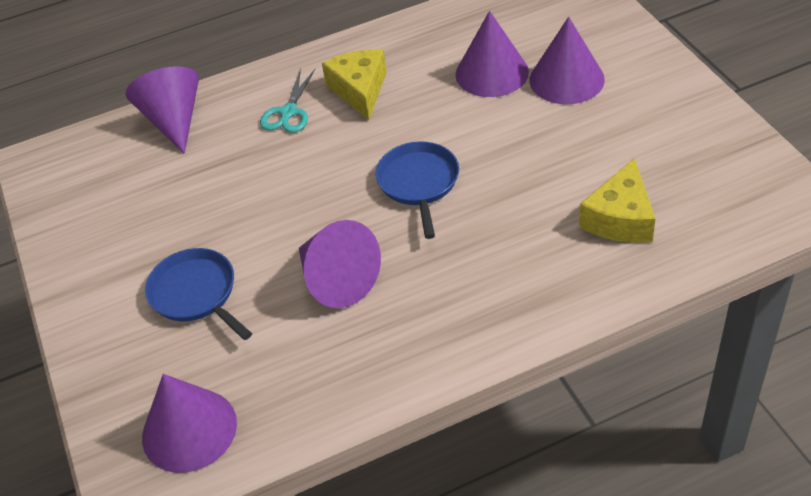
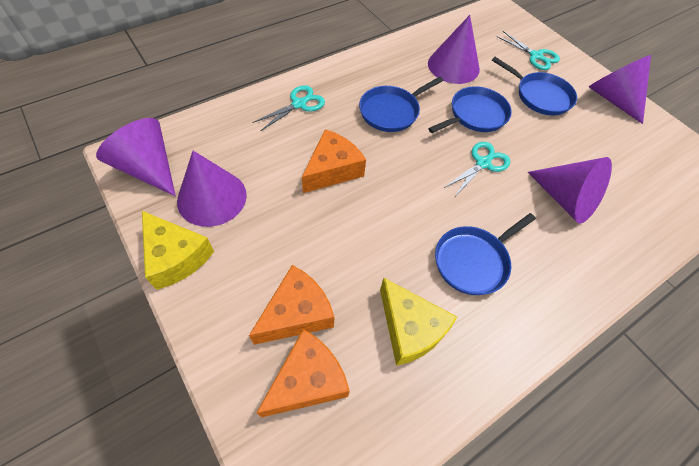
blue pan: 2 -> 4
orange cheese: 0 -> 3
turquoise scissors: 1 -> 3

